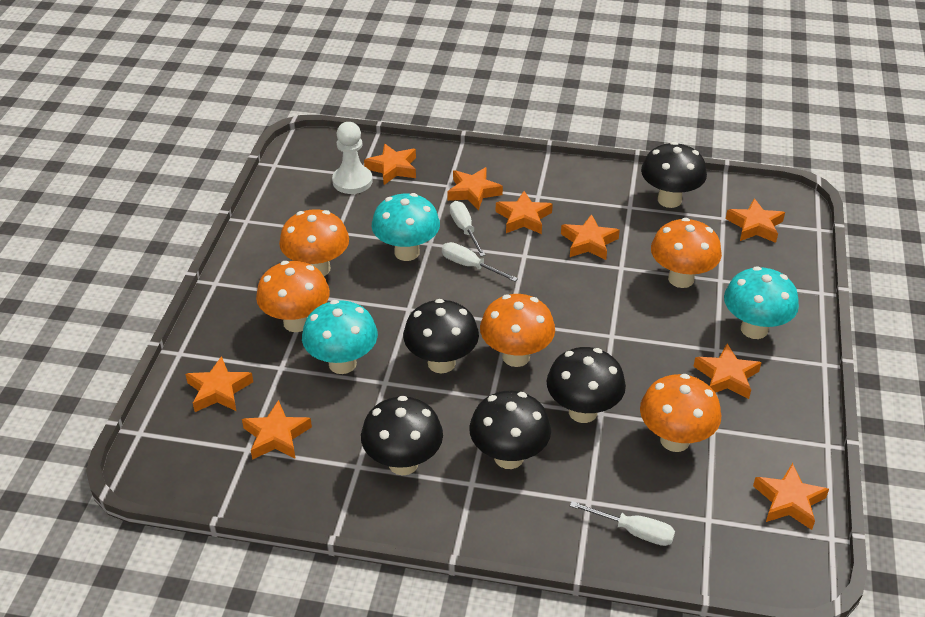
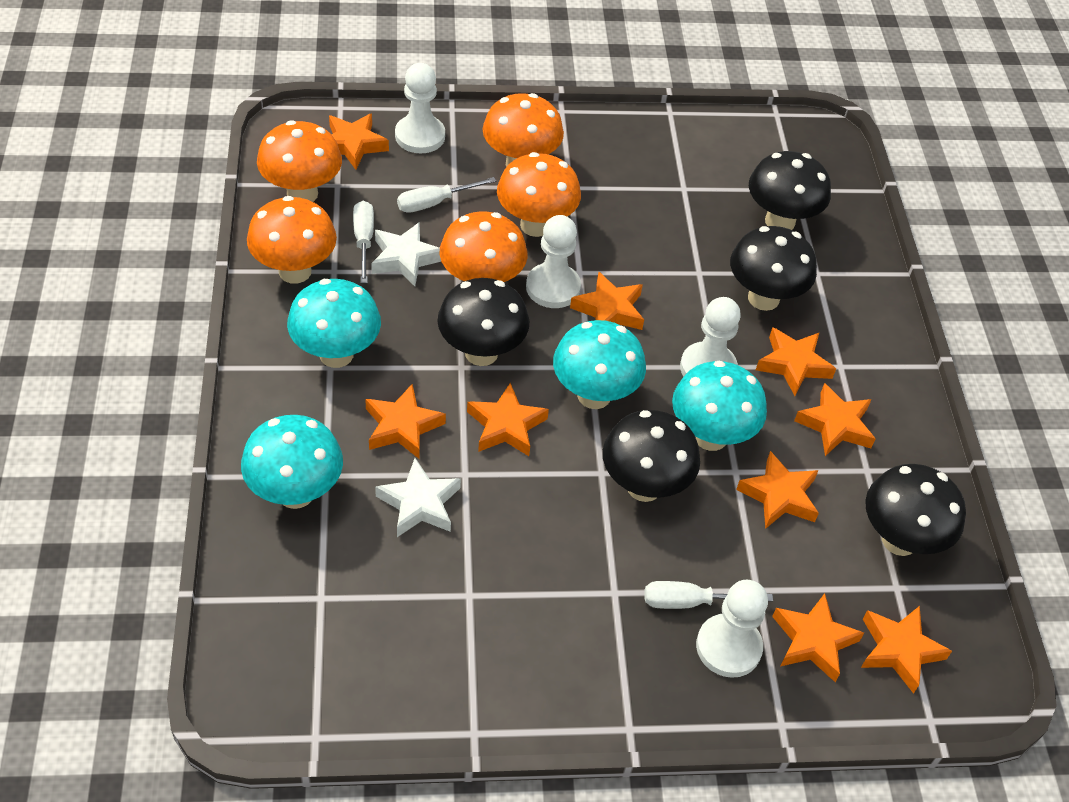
turquoise mushroom: 3 -> 4
white pawn: 1 -> 4
white star: 0 -> 2

